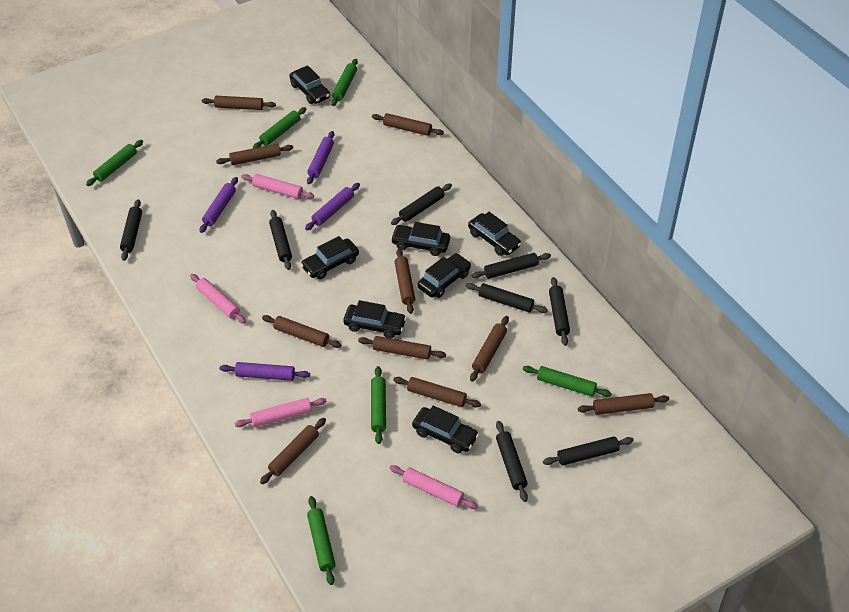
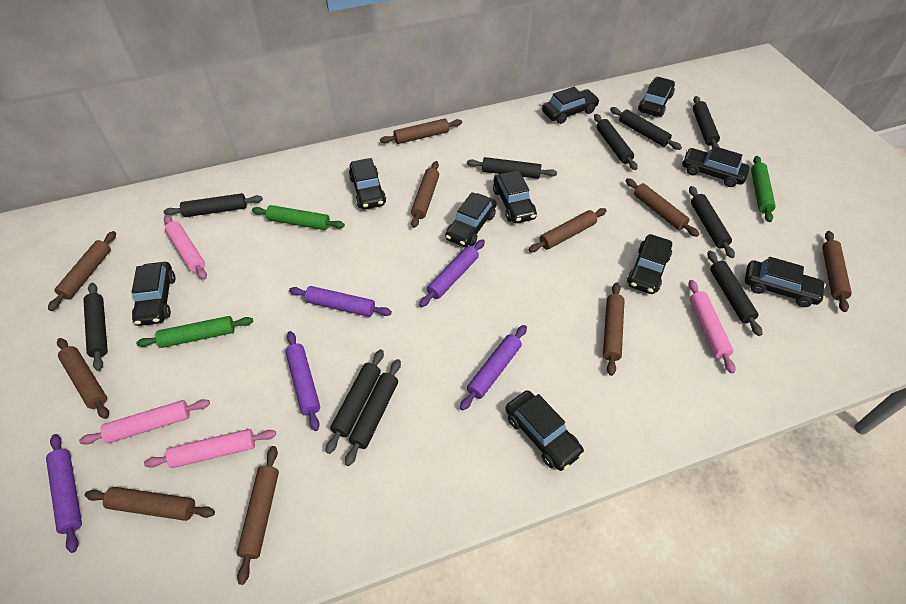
black car: 7 -> 10
black rolling pin: 8 -> 10
green rolling pin: 6 -> 3
purple rolling pin: 4 -> 5

